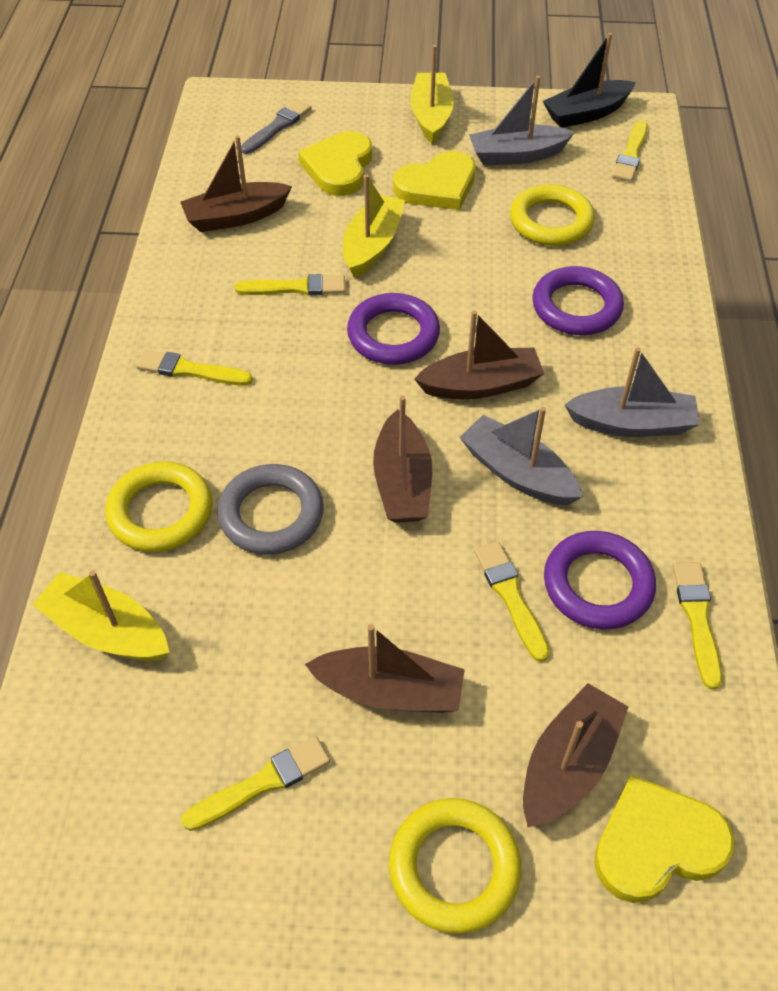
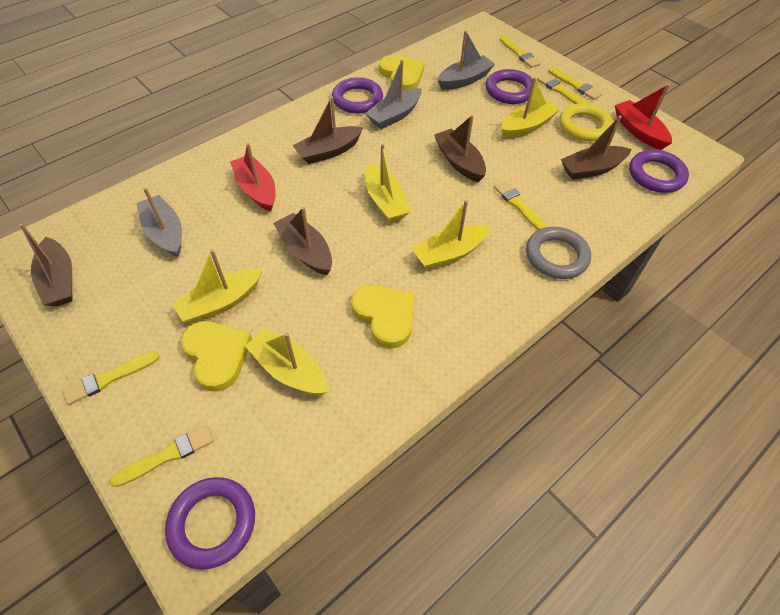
black boat: 1 -> 0
grey brush: 1 -> 0
purple ring: 3 -> 4
red boat: 0 -> 2
yellow boat: 3 -> 5
yellow ring: 3 -> 1

